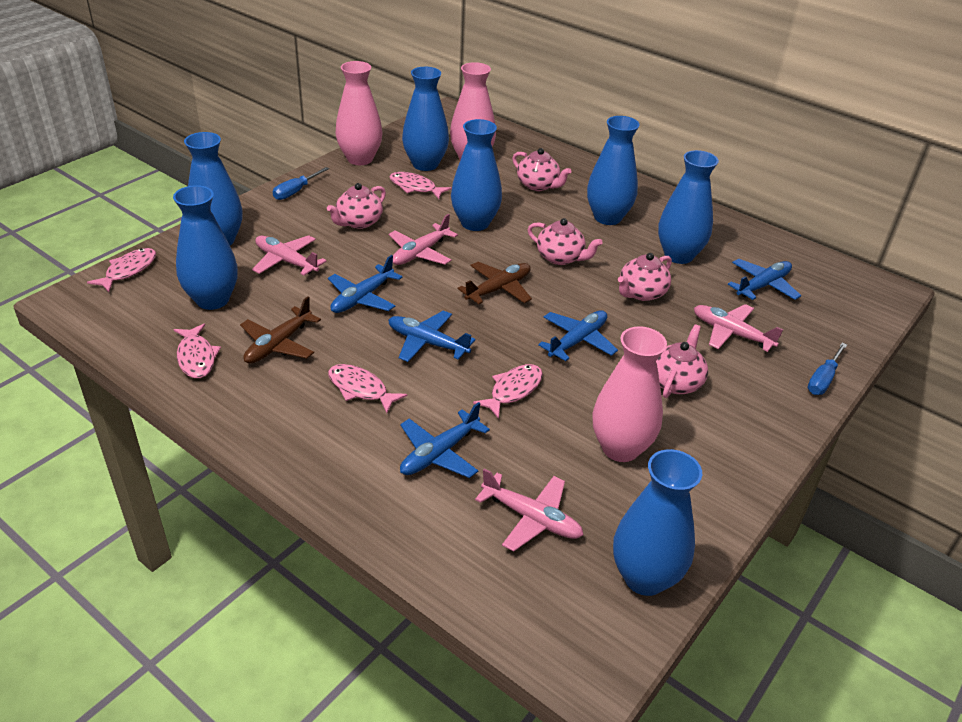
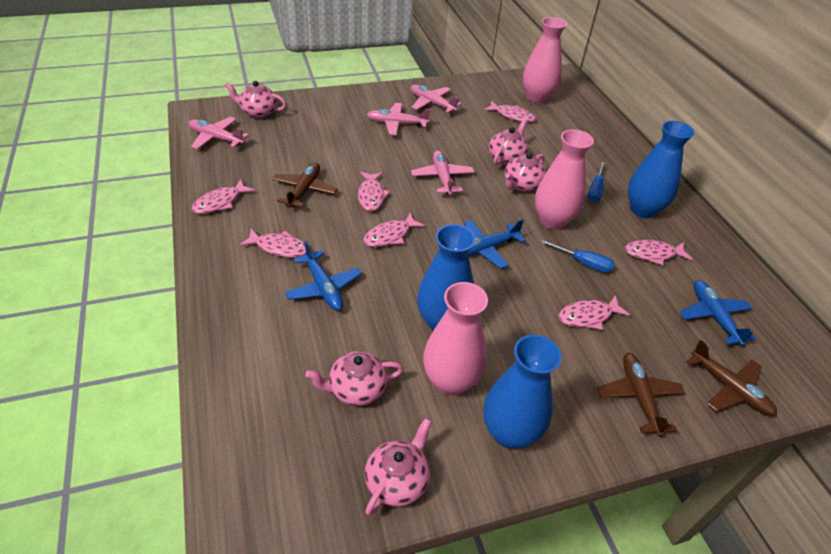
blue plane: 5 -> 3
blue vase: 7 -> 3
brown plane: 2 -> 3
pink fish: 5 -> 7

